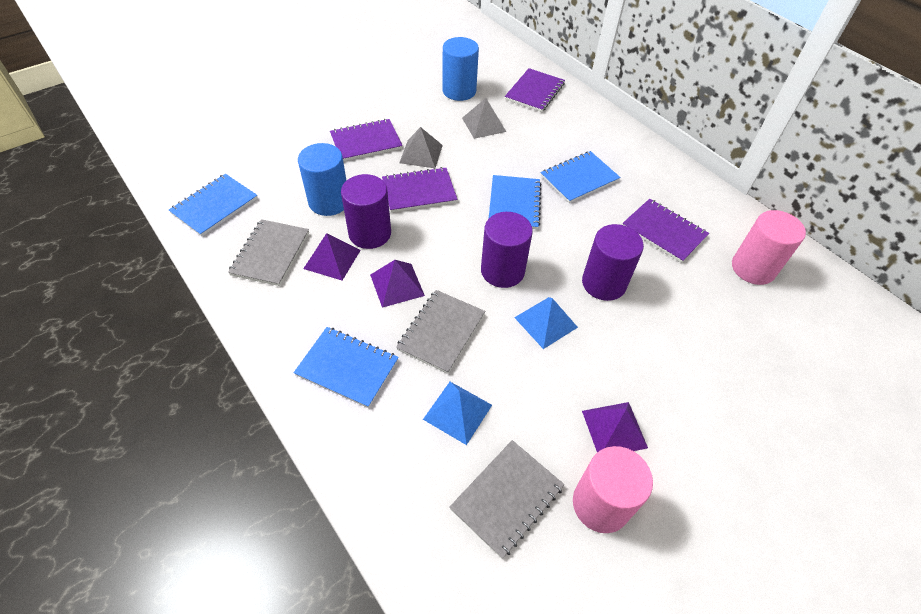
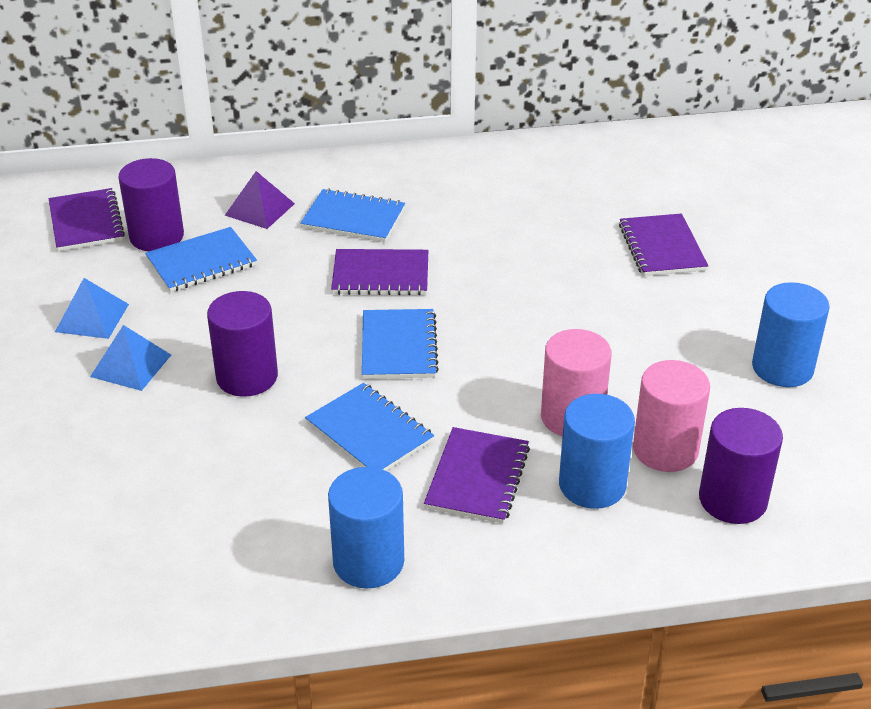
blue cylinder: 2 -> 3
grey notebook: 3 -> 0
grey pyramid: 2 -> 0
purple pyramid: 3 -> 1

